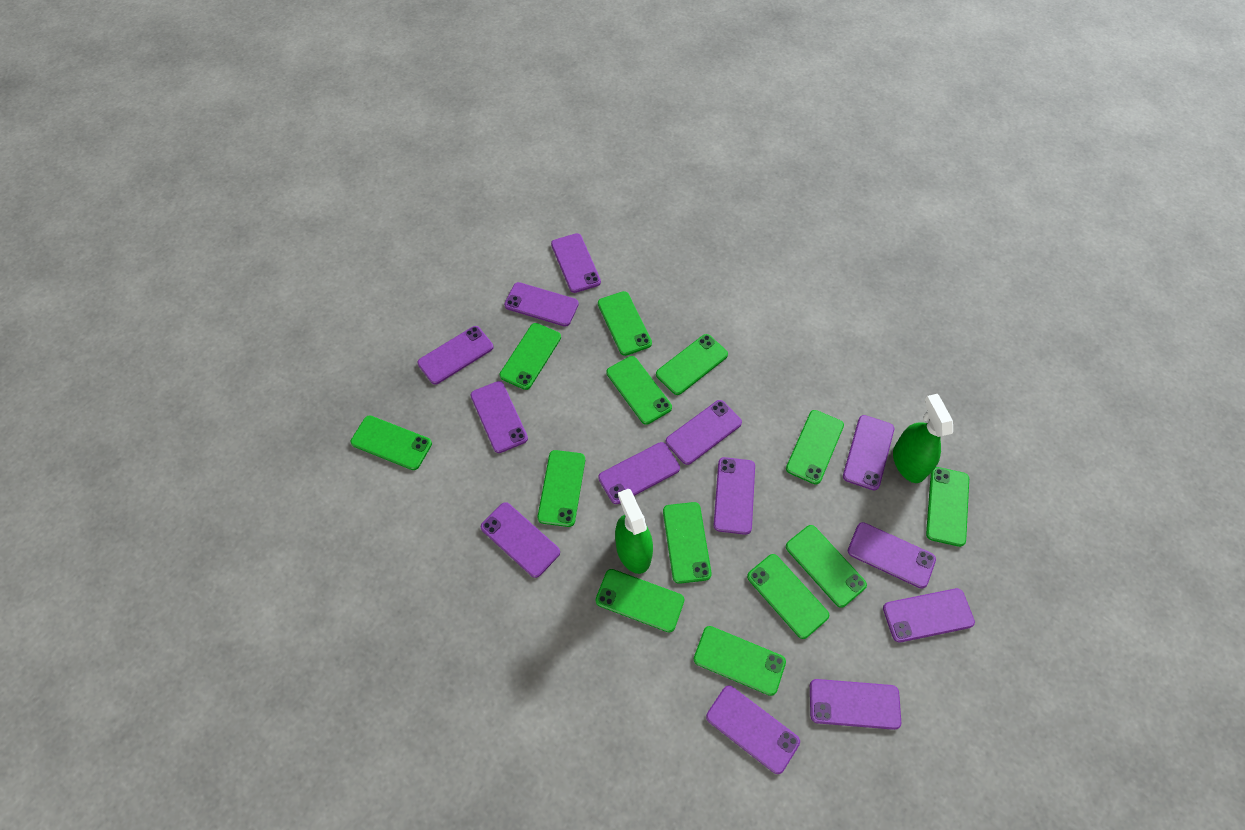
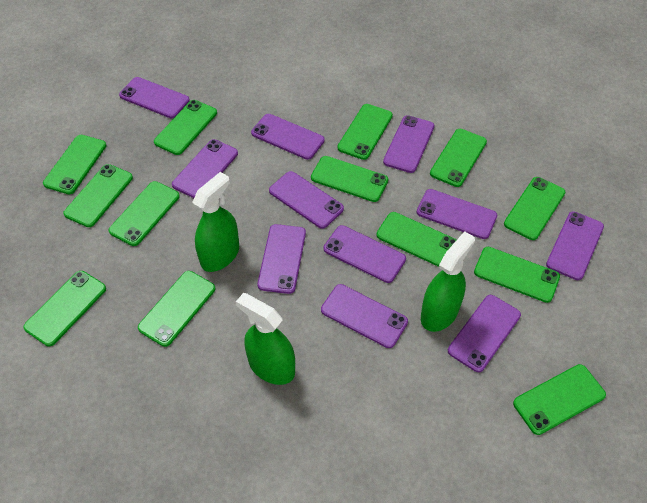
green spray bottle: 2 -> 3
purple phone: 13 -> 11

